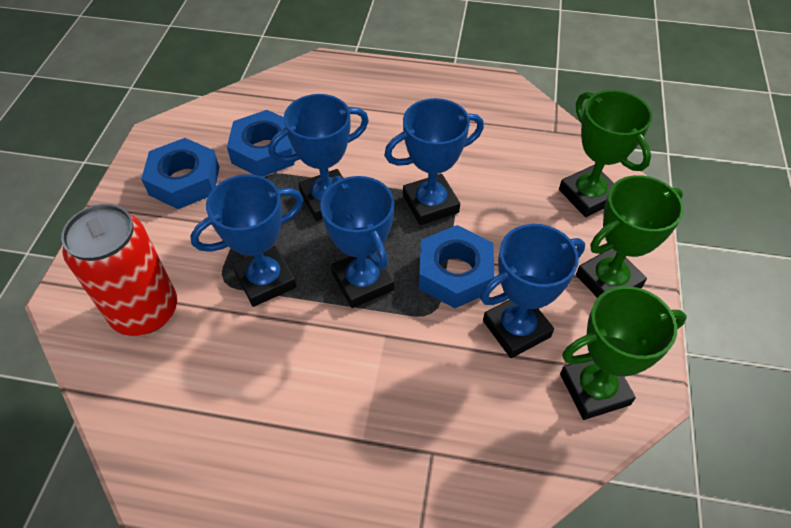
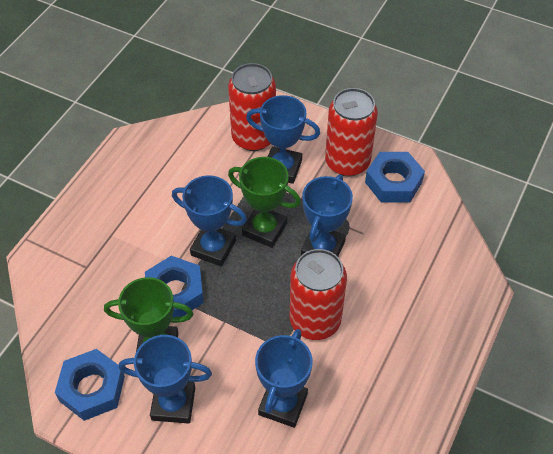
green trophy: 3 -> 2
red can: 1 -> 3

